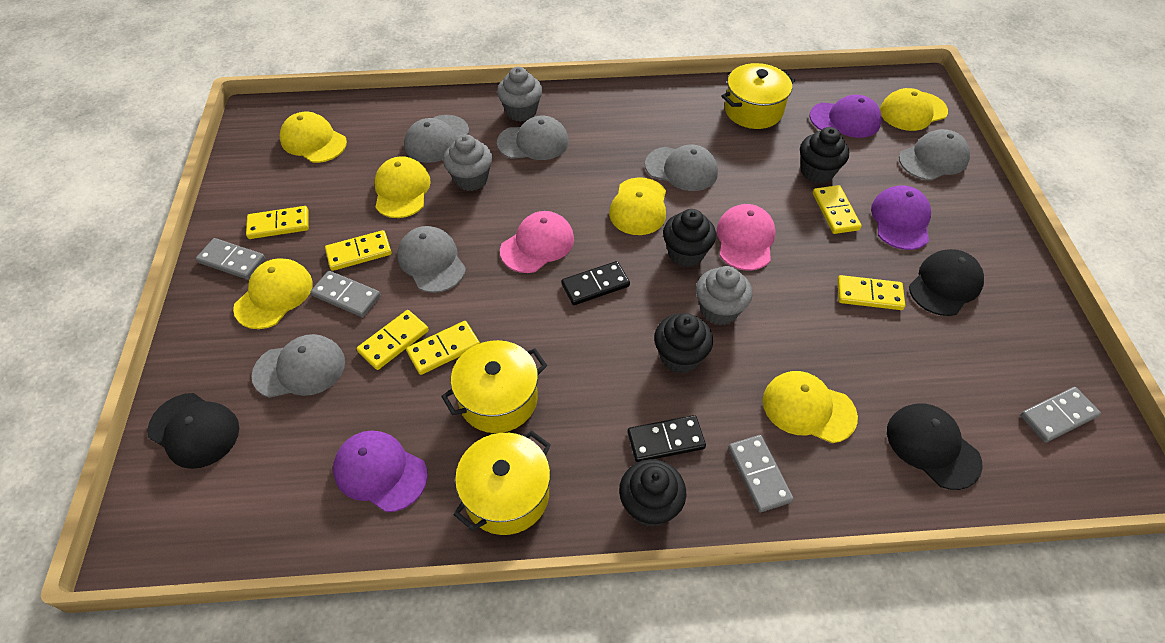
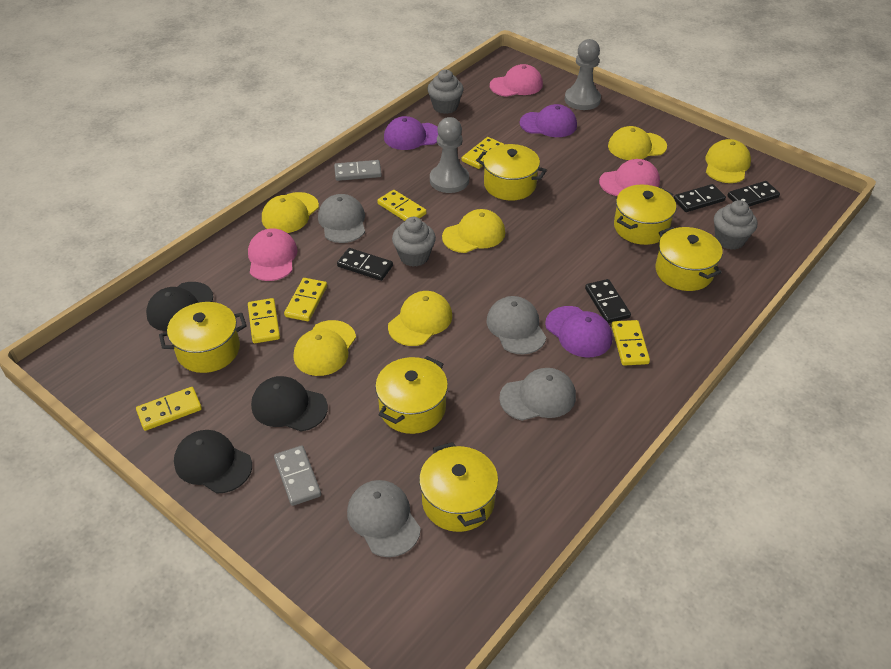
black cupcake: 4 -> 0
black domino: 2 -> 4
grey cap: 6 -> 4
grey domino: 4 -> 2
grey pawn: 0 -> 2
pink cap: 2 -> 3
yellow pot: 3 -> 6

